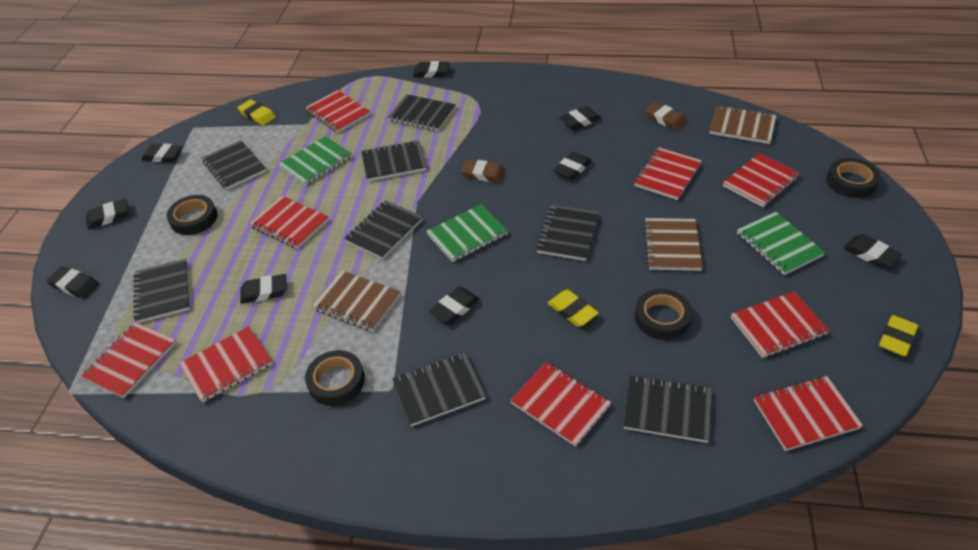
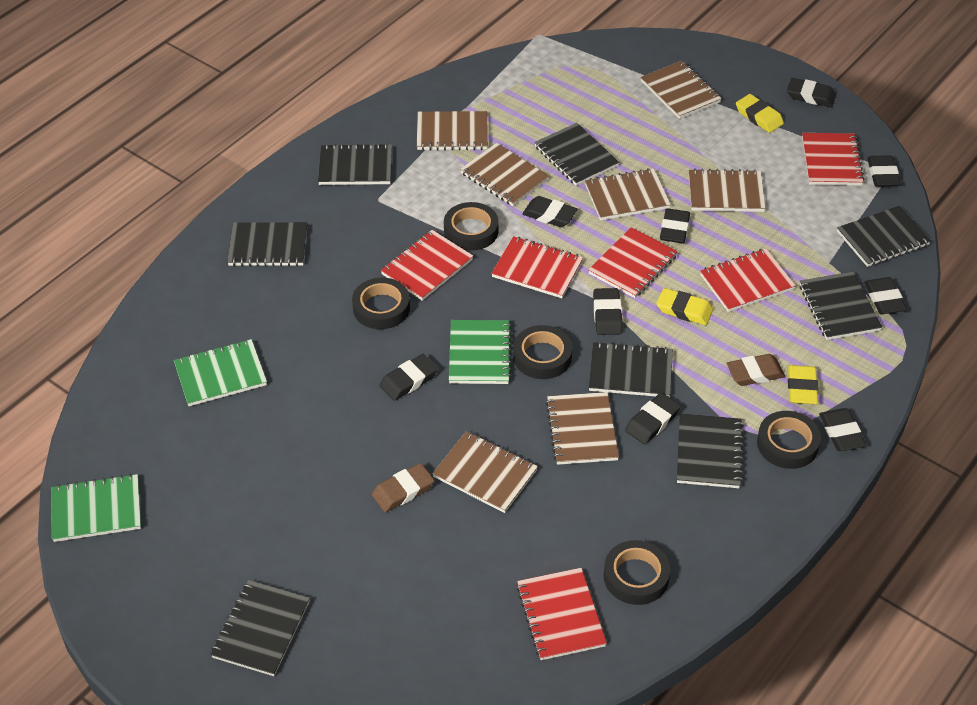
black tape: 4 -> 5
brown notebook: 3 -> 7
red notebook: 9 -> 6

